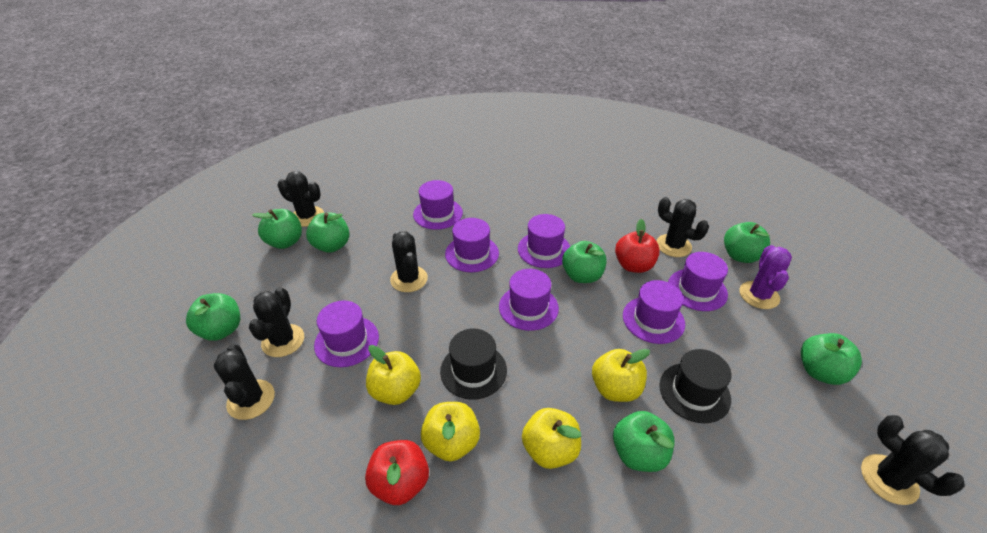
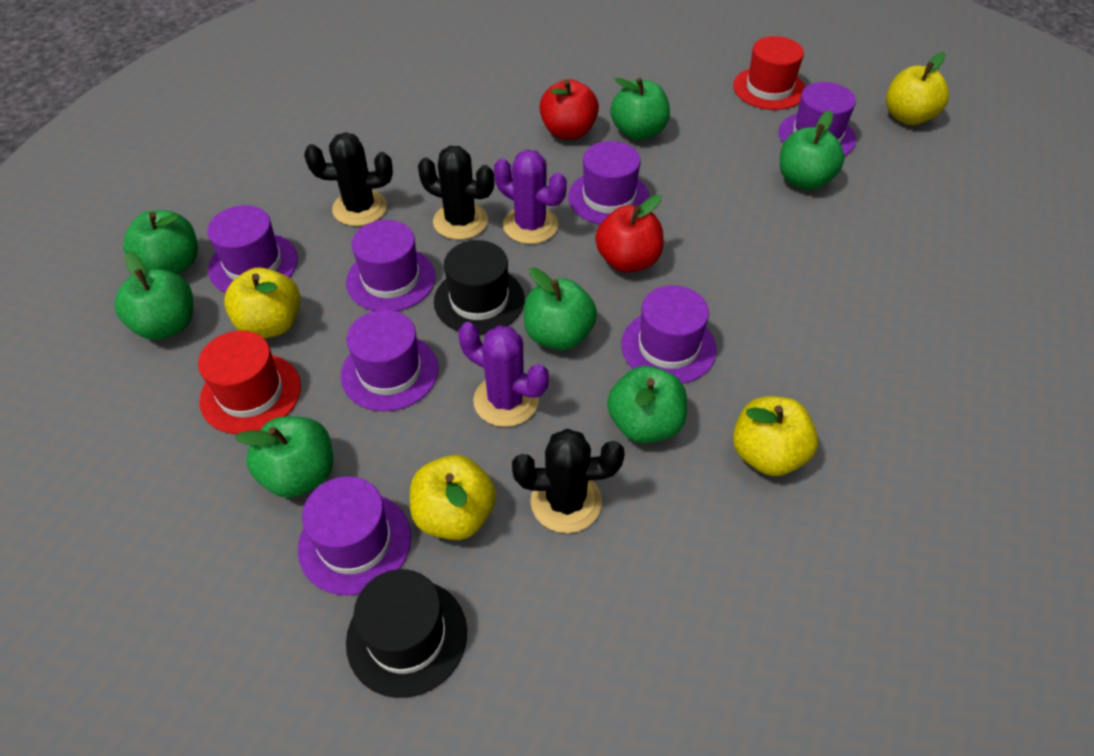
black cactus: 6 -> 3
purple cactus: 1 -> 2
red hat: 0 -> 2

